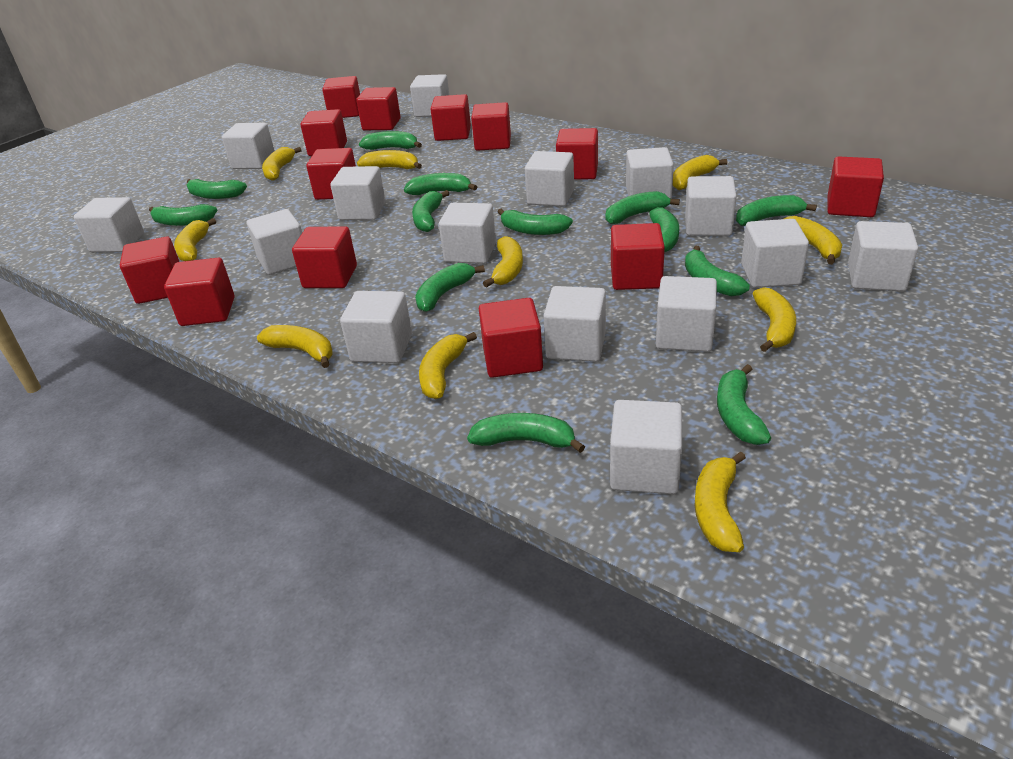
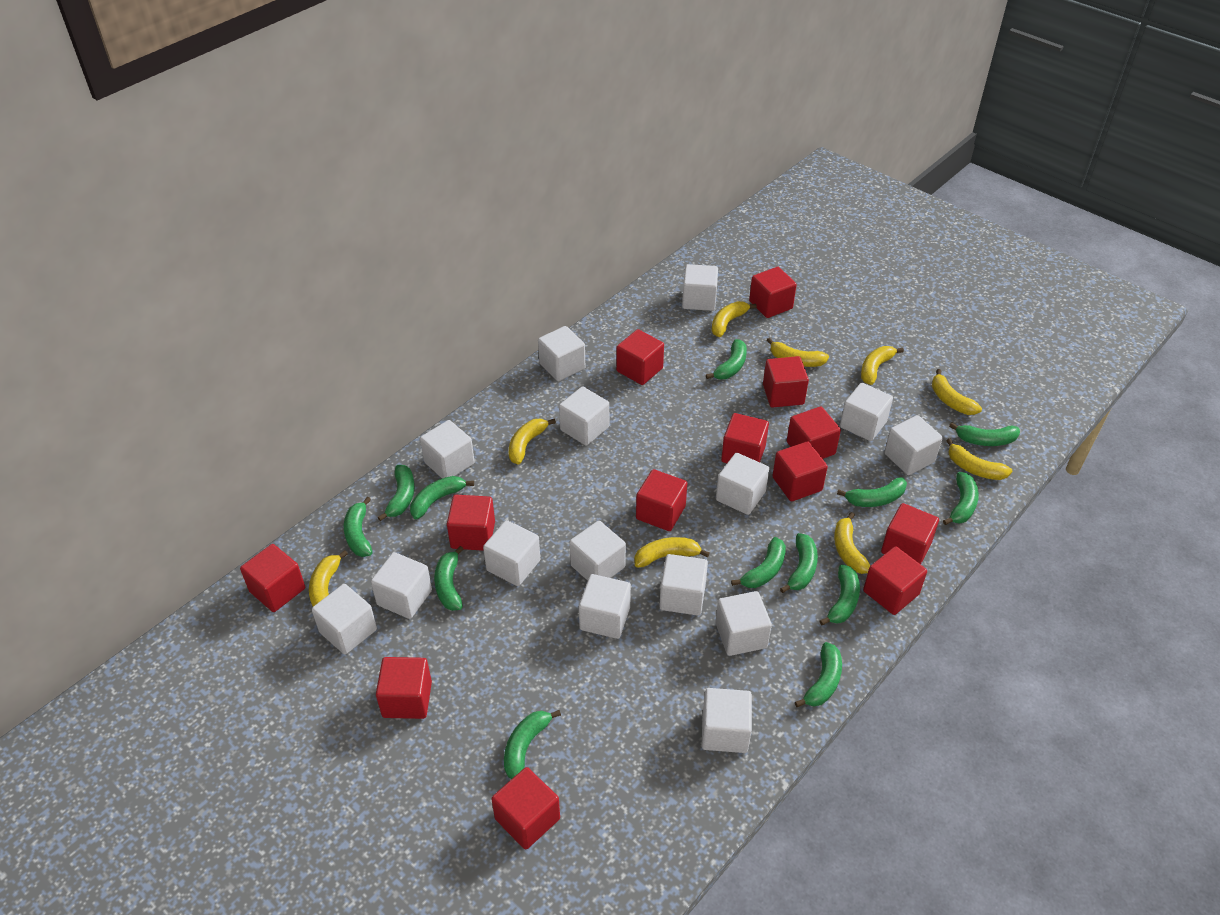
yellow banana: 10 -> 9

